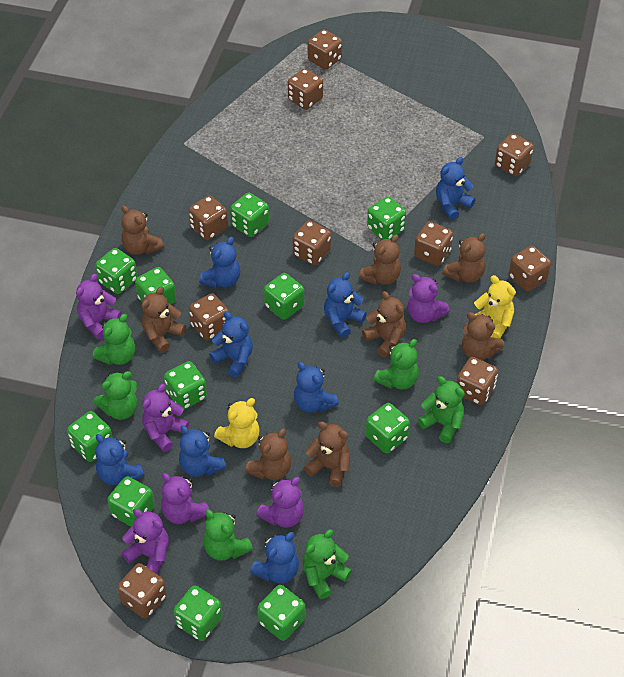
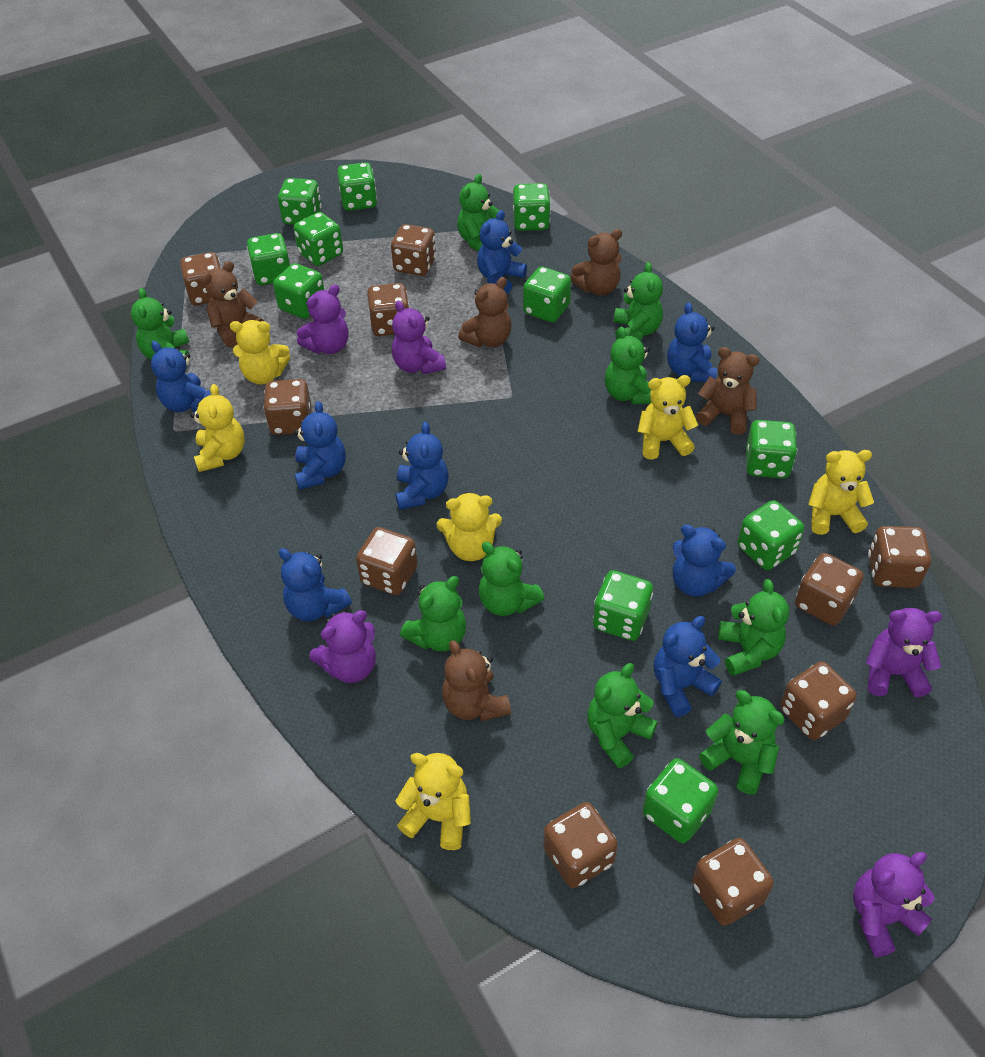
brown teddy bear: 8 -> 5
green teddy bear: 6 -> 9
purple teddy bear: 6 -> 5
yellow teddy bear: 2 -> 6

